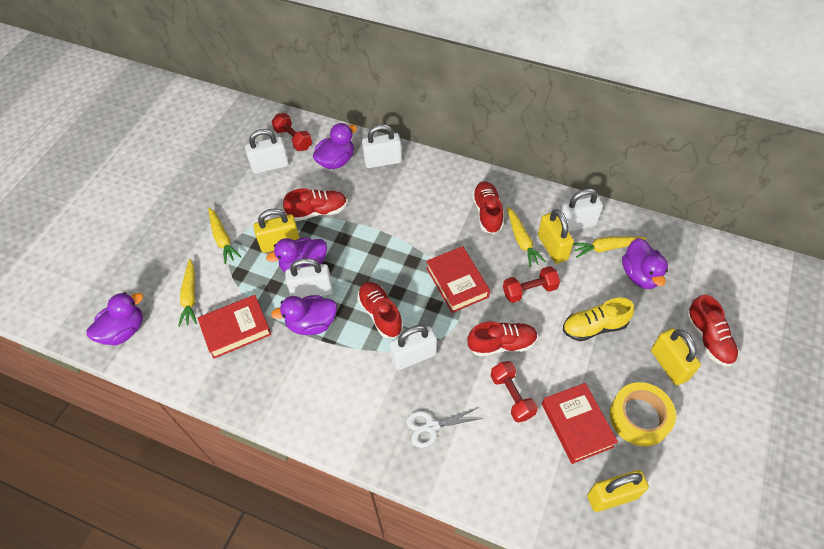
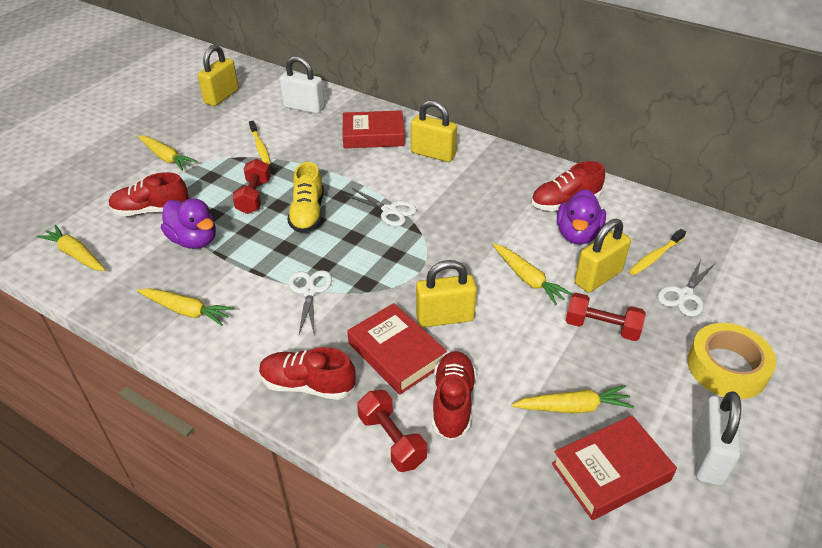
purple duck: 5 -> 2
red shoe: 5 -> 4
white padlock: 5 -> 2
white scissors: 1 -> 3
yellow carrot: 4 -> 5
yellow toothbrush: 0 -> 2

